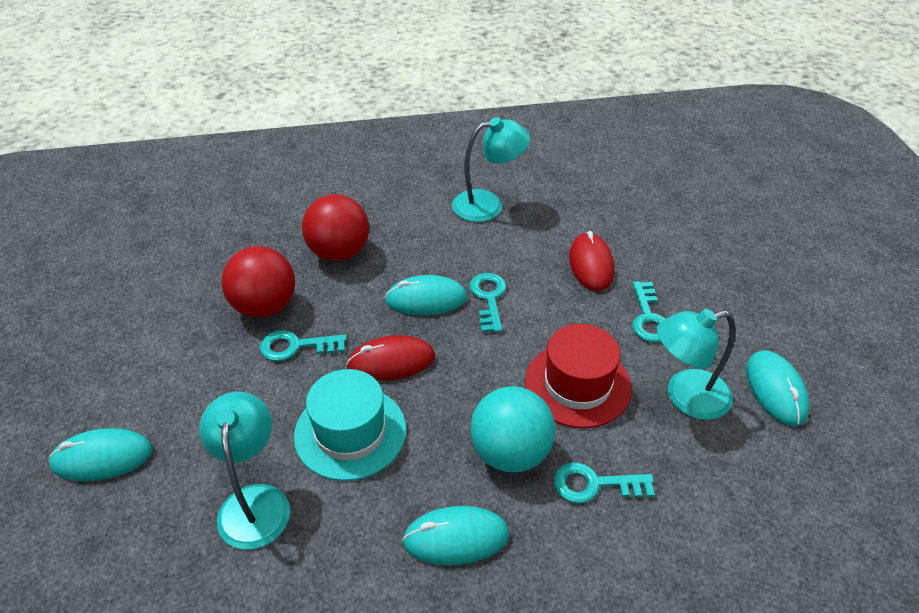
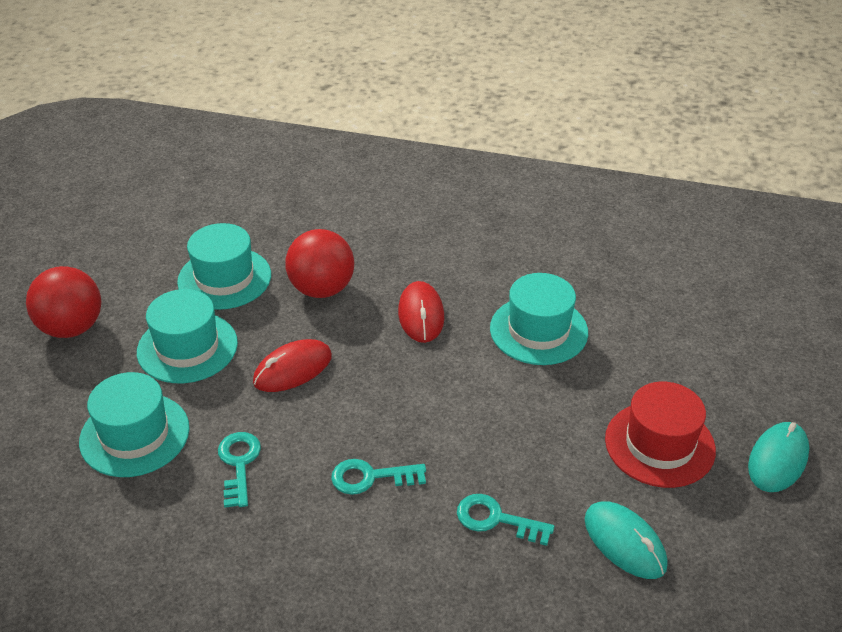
turquoise ball: 1 -> 0
turquoise hat: 1 -> 4
turquoise key: 4 -> 3
turquoise lamp: 3 -> 0
turquoise mouse: 4 -> 2

